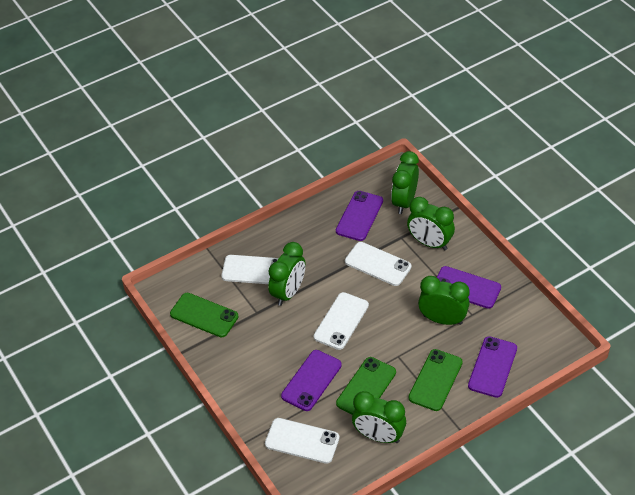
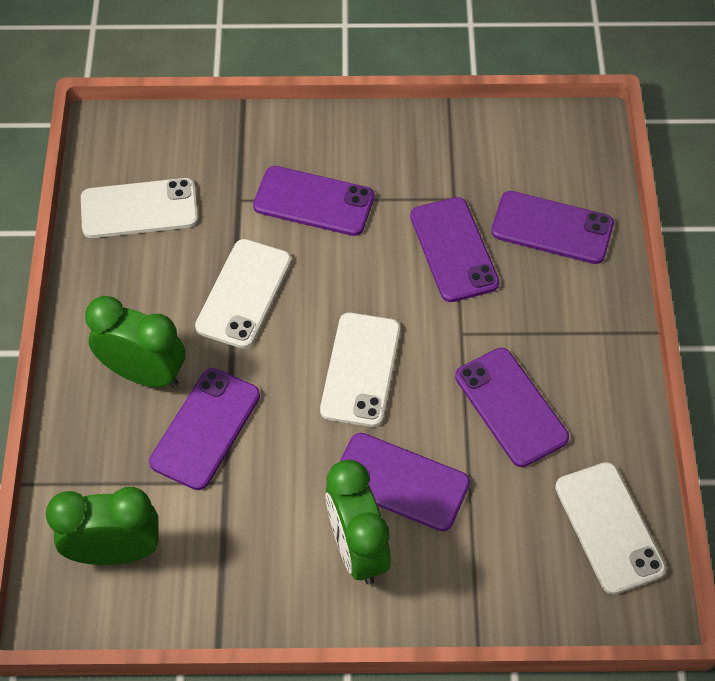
green clock: 5 -> 3
green phone: 3 -> 0
purple phone: 4 -> 6

